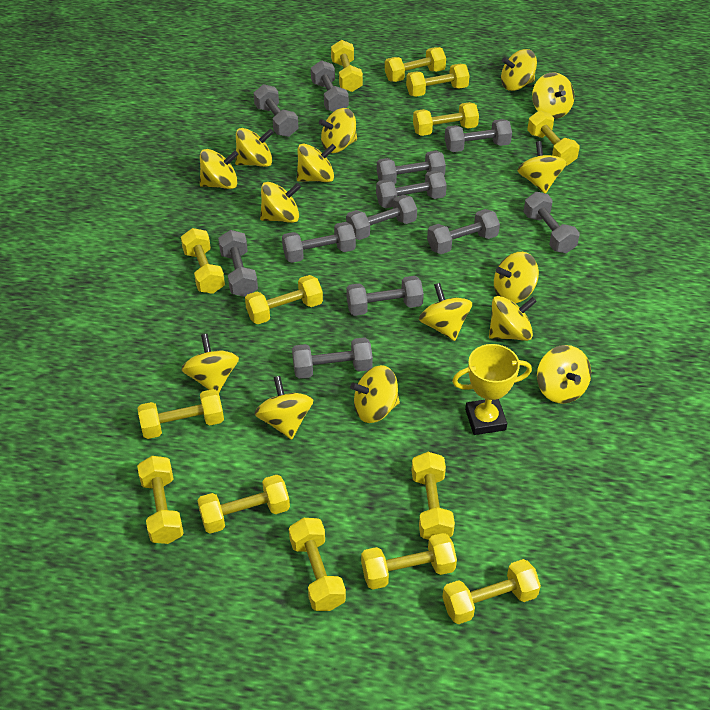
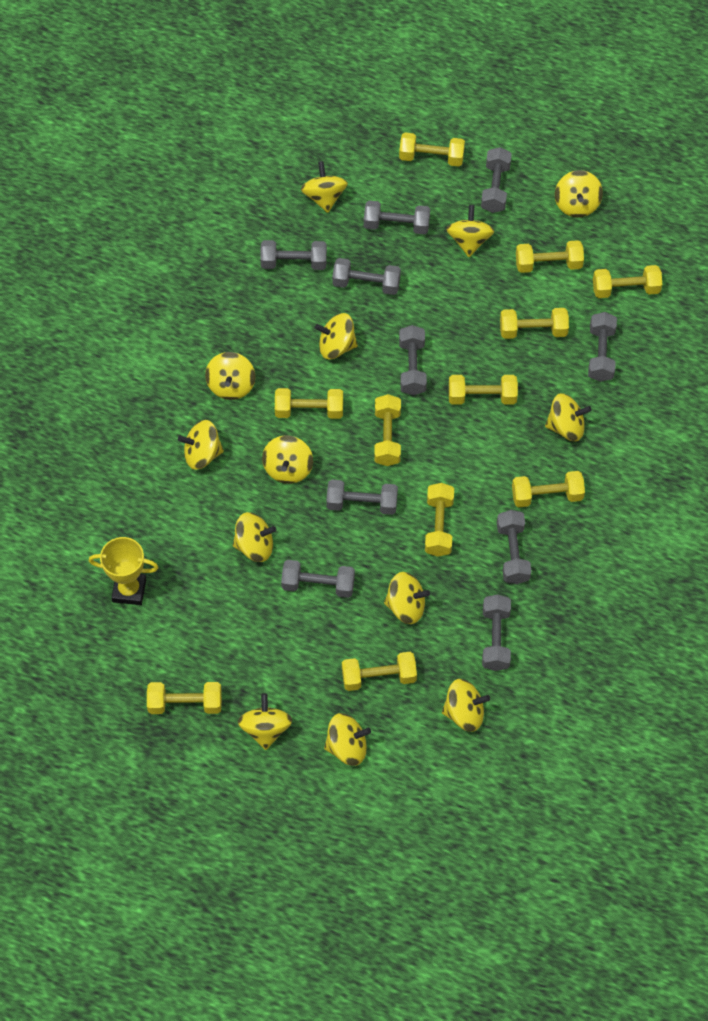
grey dumbbell: 12 -> 10
yellow dumbbell: 14 -> 11
yellow spinning top: 15 -> 13

